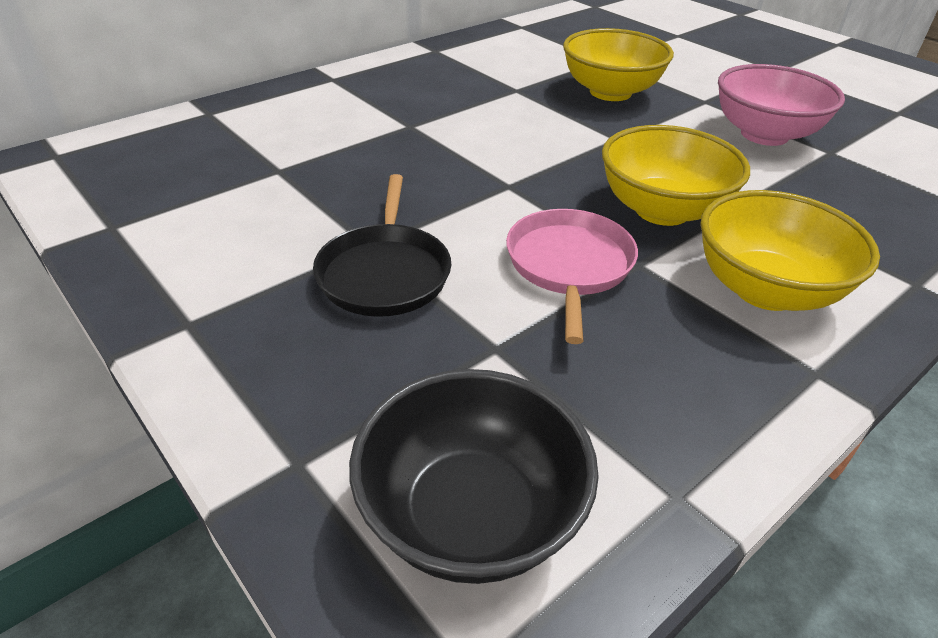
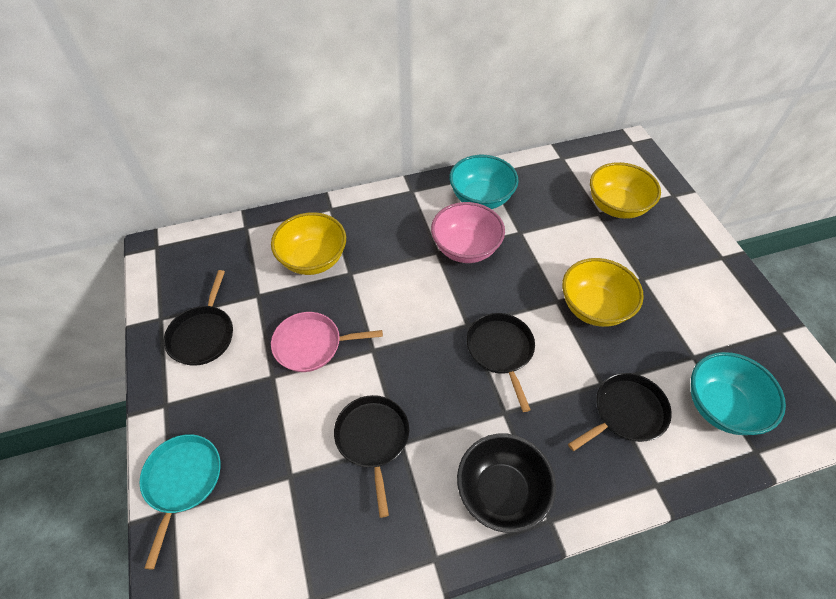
black pan: 1 -> 4
turquoise bowl: 0 -> 2
turquoise pan: 0 -> 1

